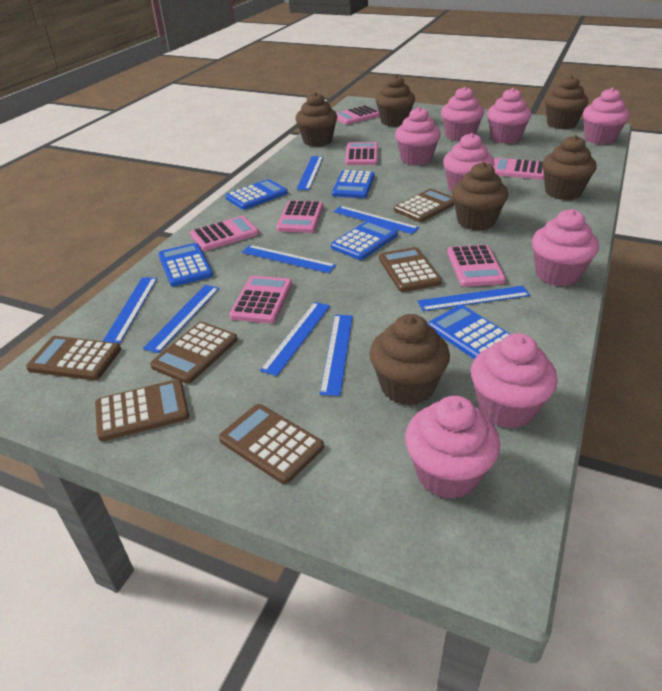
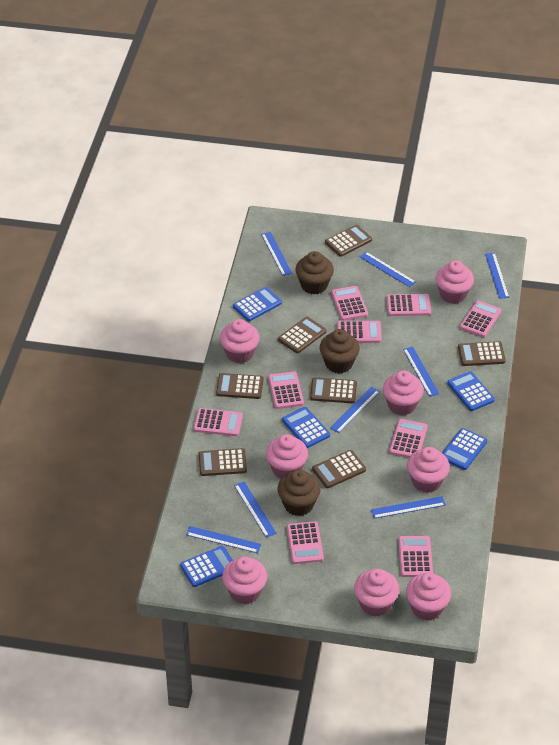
brown calculator: 6 -> 7
brown cupcake: 6 -> 3
pink calculator: 7 -> 9

